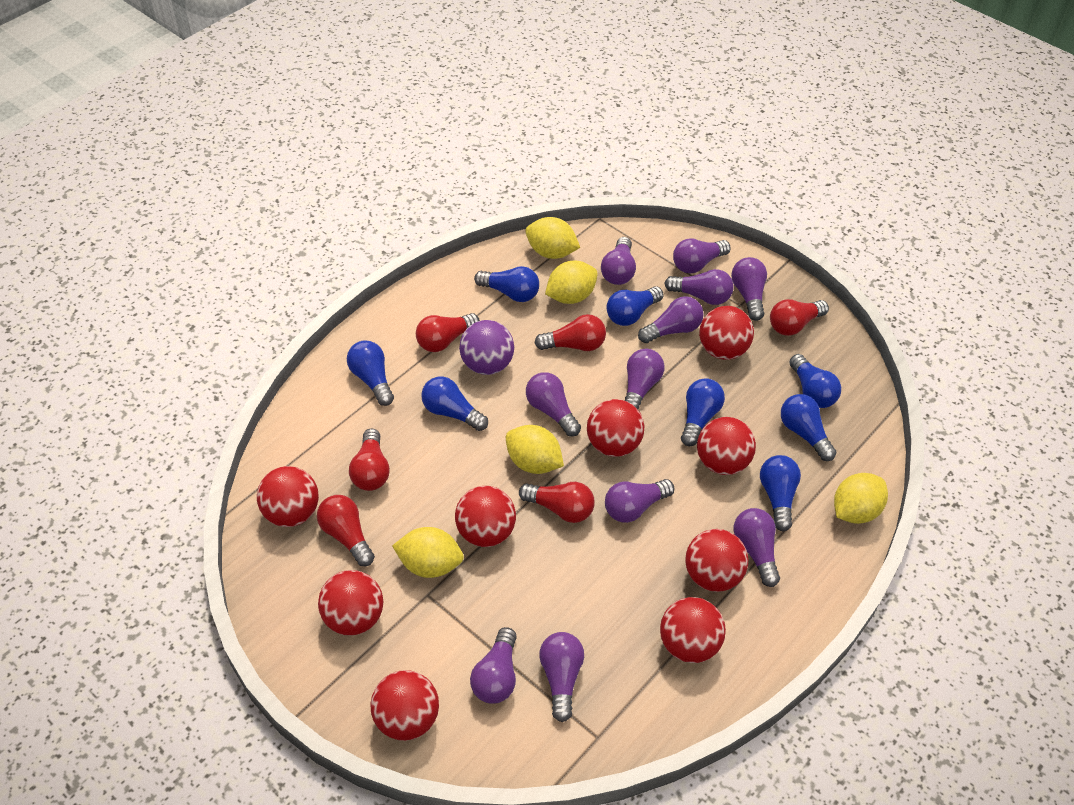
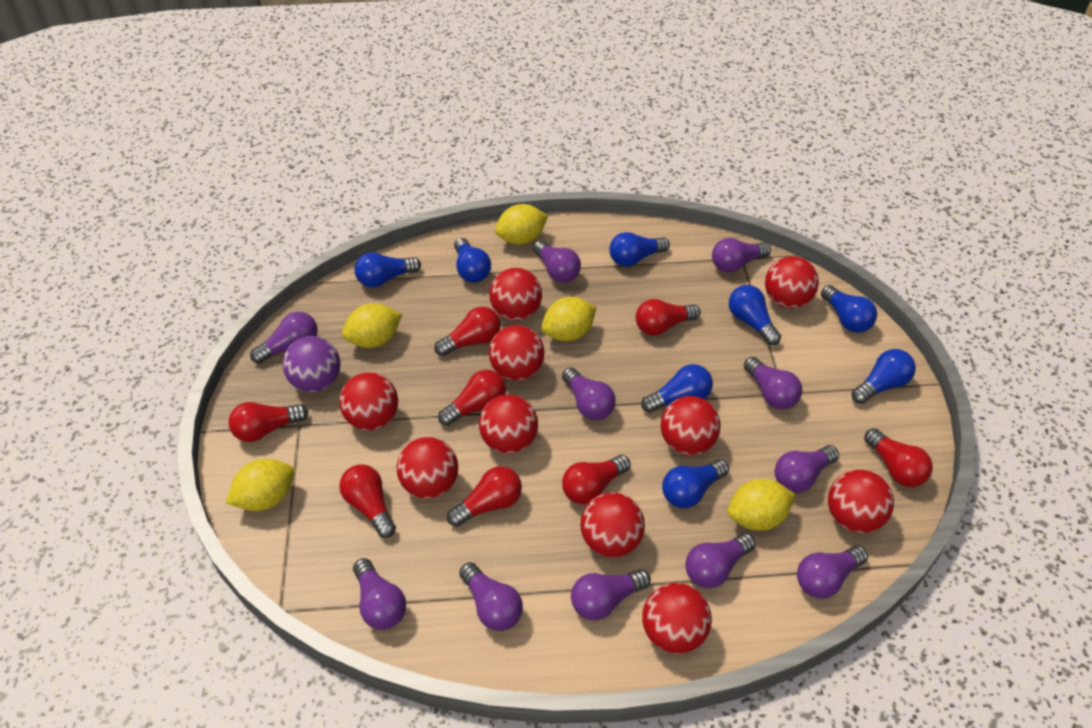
red ball: 9 -> 10
red light bulb: 6 -> 8

